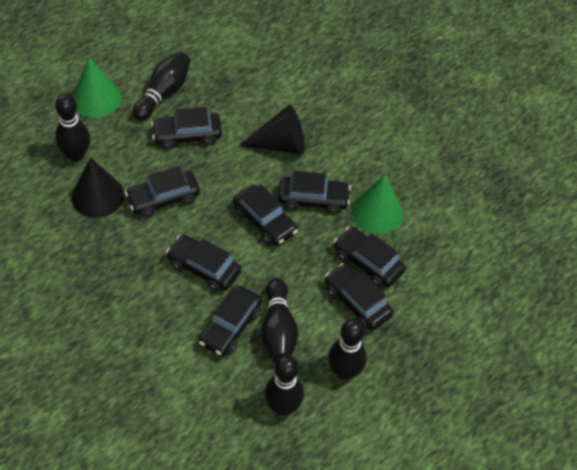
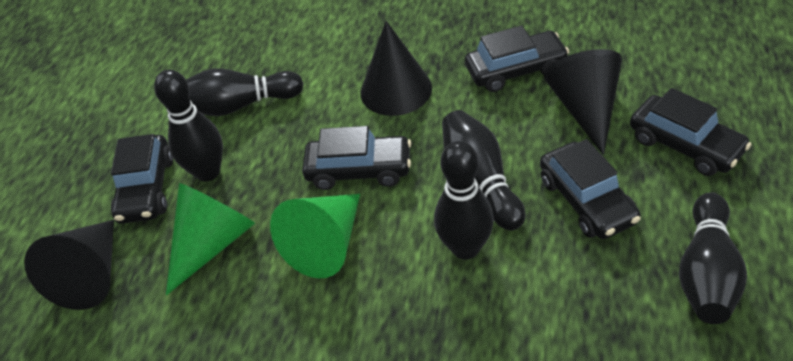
black car: 8 -> 5
black cone: 2 -> 3

